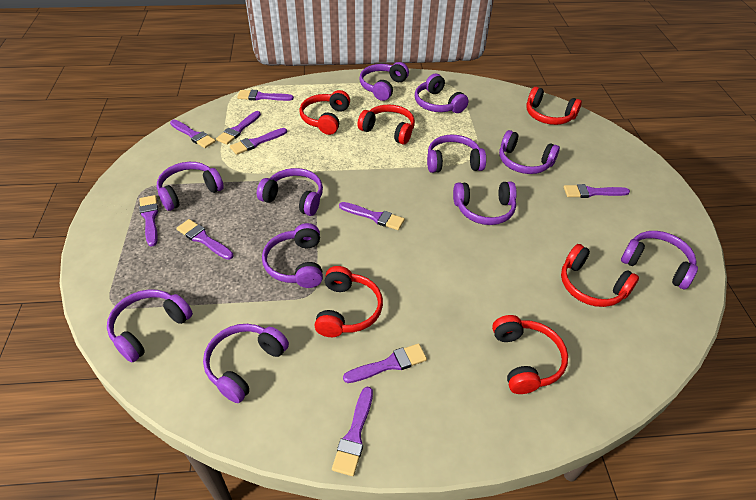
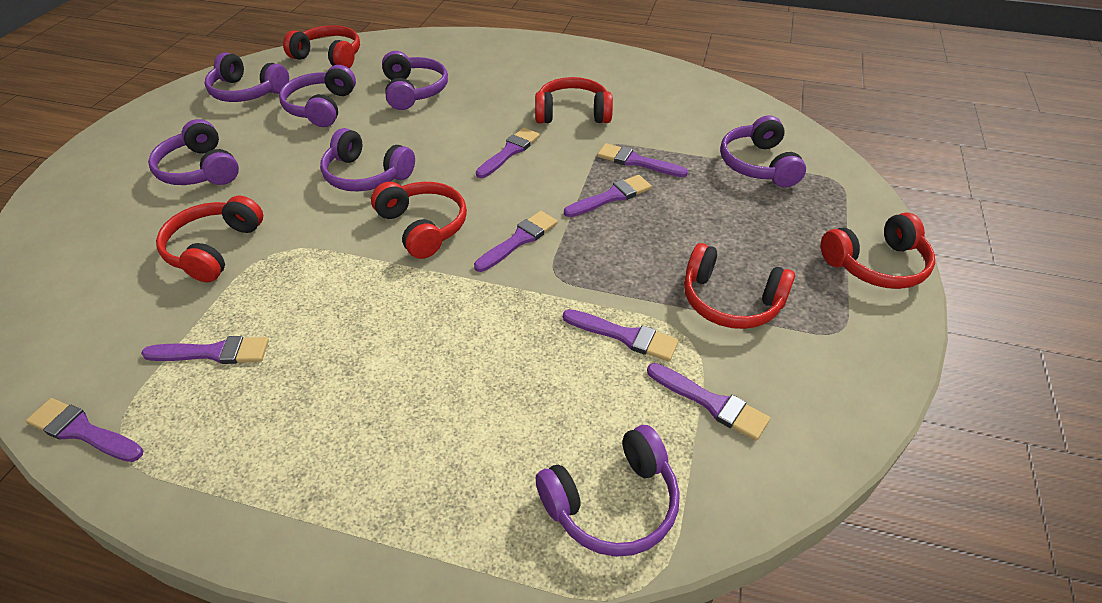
purple brush: 10 -> 8
purple headphones: 11 -> 7

